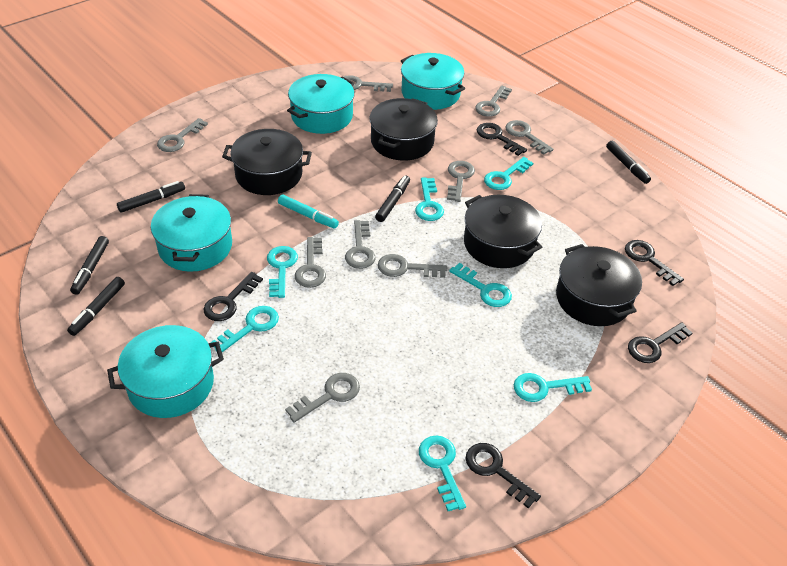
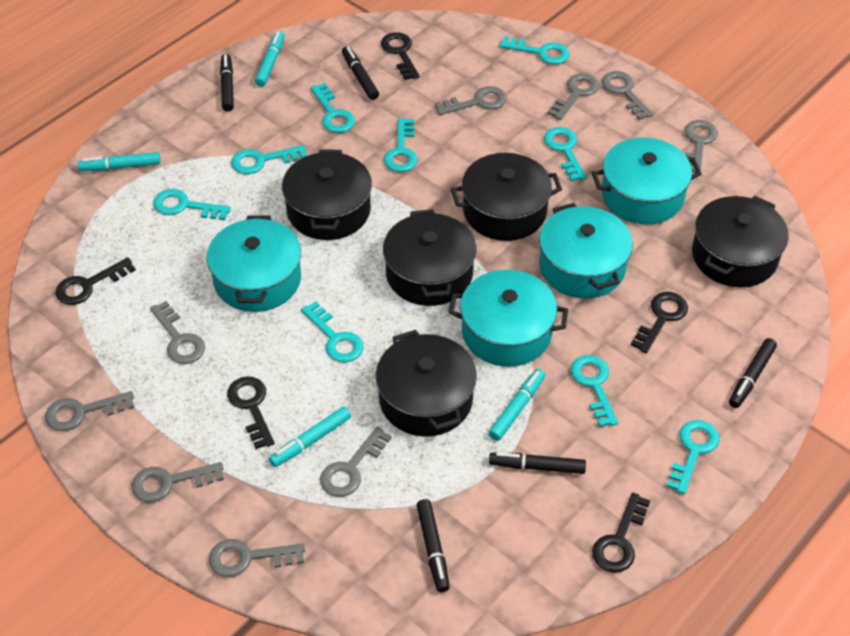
black pot: 4 -> 5
turquoise key: 7 -> 9
turquoise marker: 1 -> 4

